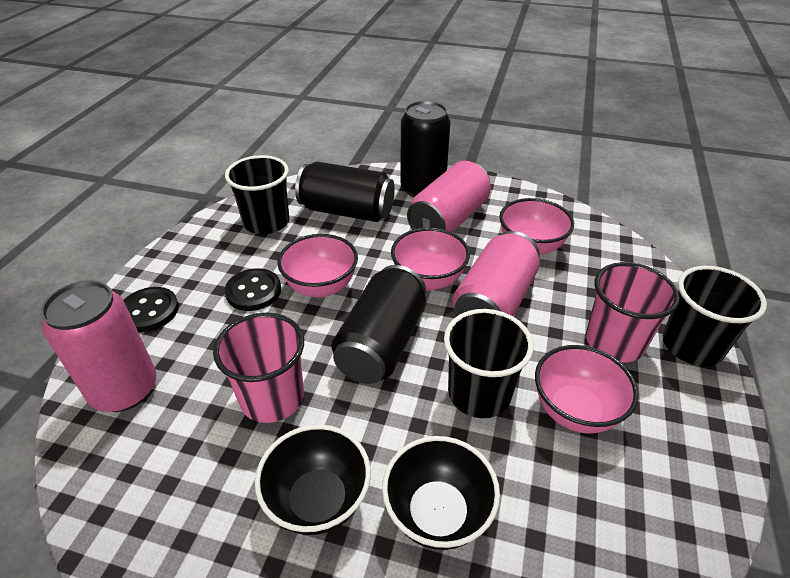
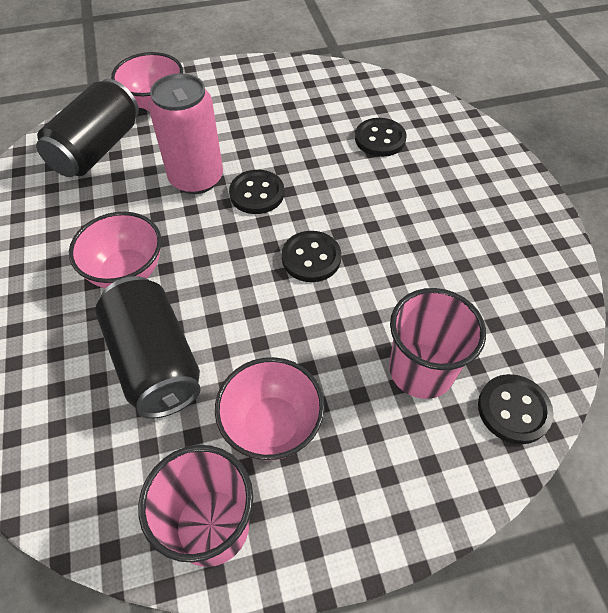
black bowl: 2 -> 0
black button: 2 -> 4
black can: 3 -> 2
black cup: 3 -> 0
pink bowl: 4 -> 3
pink can: 3 -> 1

